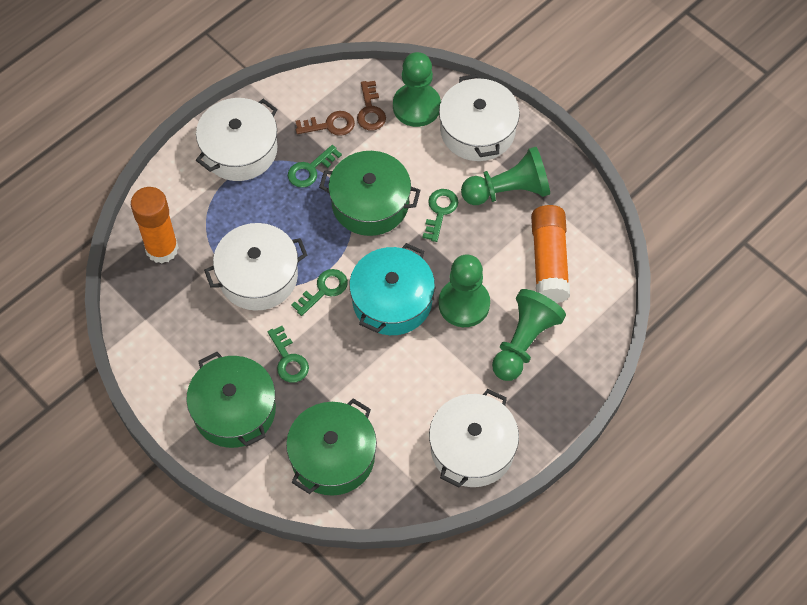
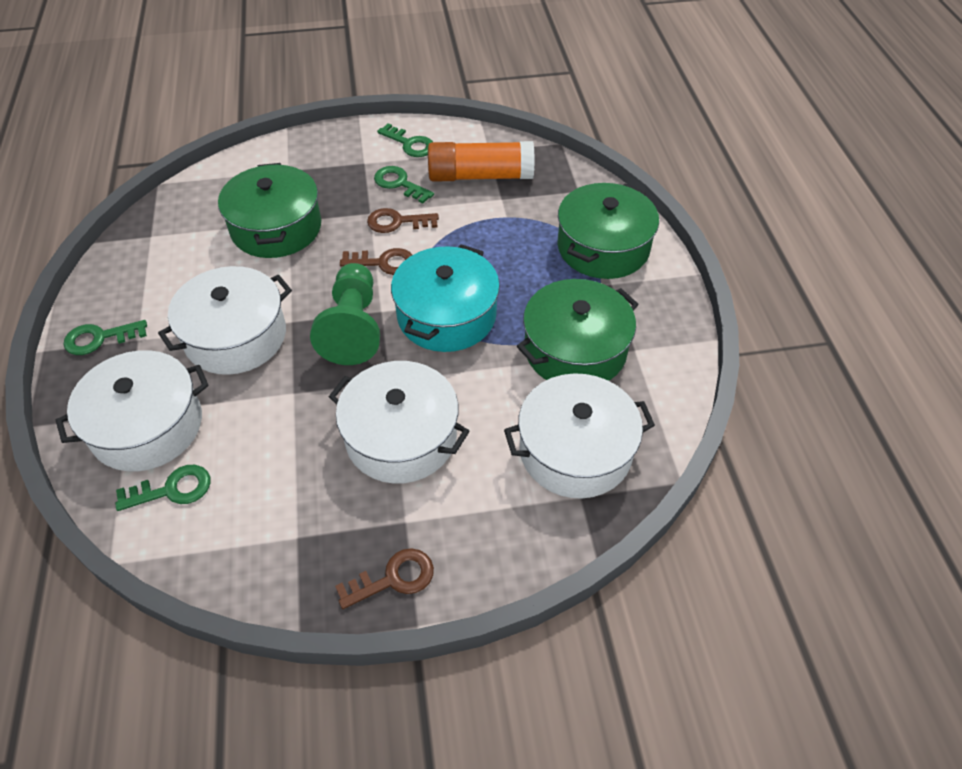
brown key: 2 -> 3
green pawn: 4 -> 1
orange glue stick: 2 -> 1

